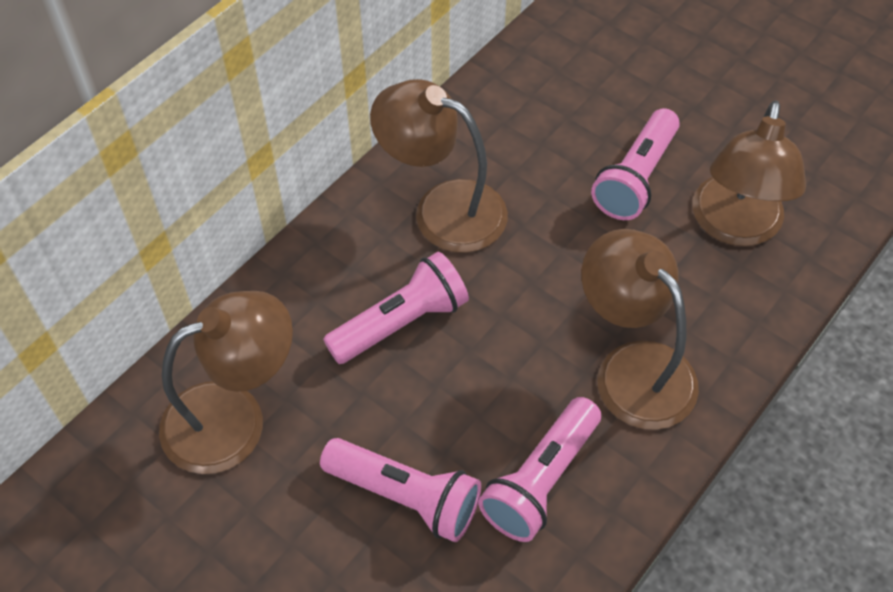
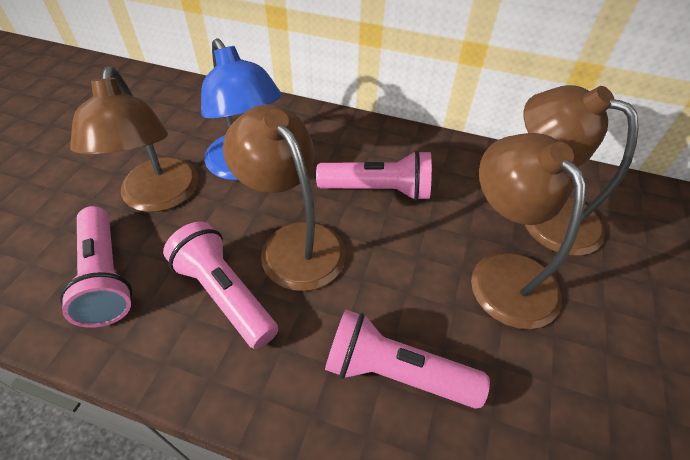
blue lamp: 0 -> 1

